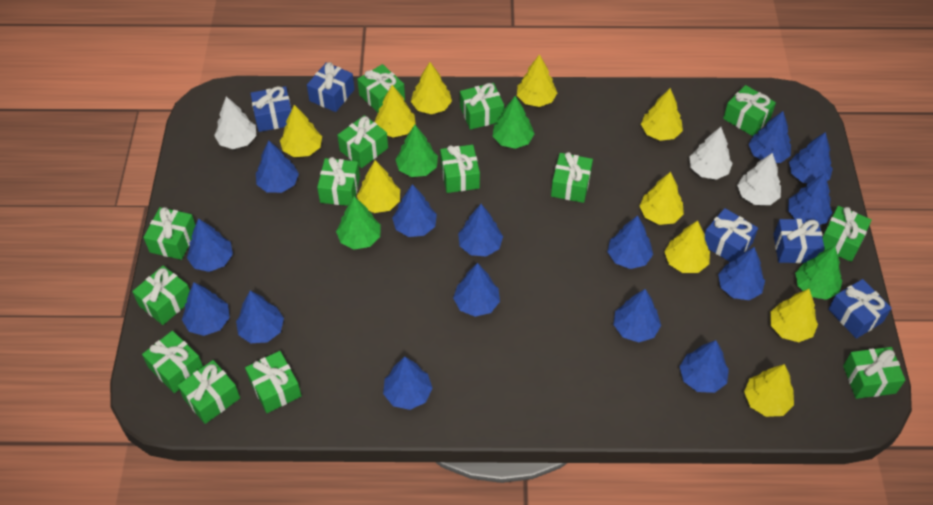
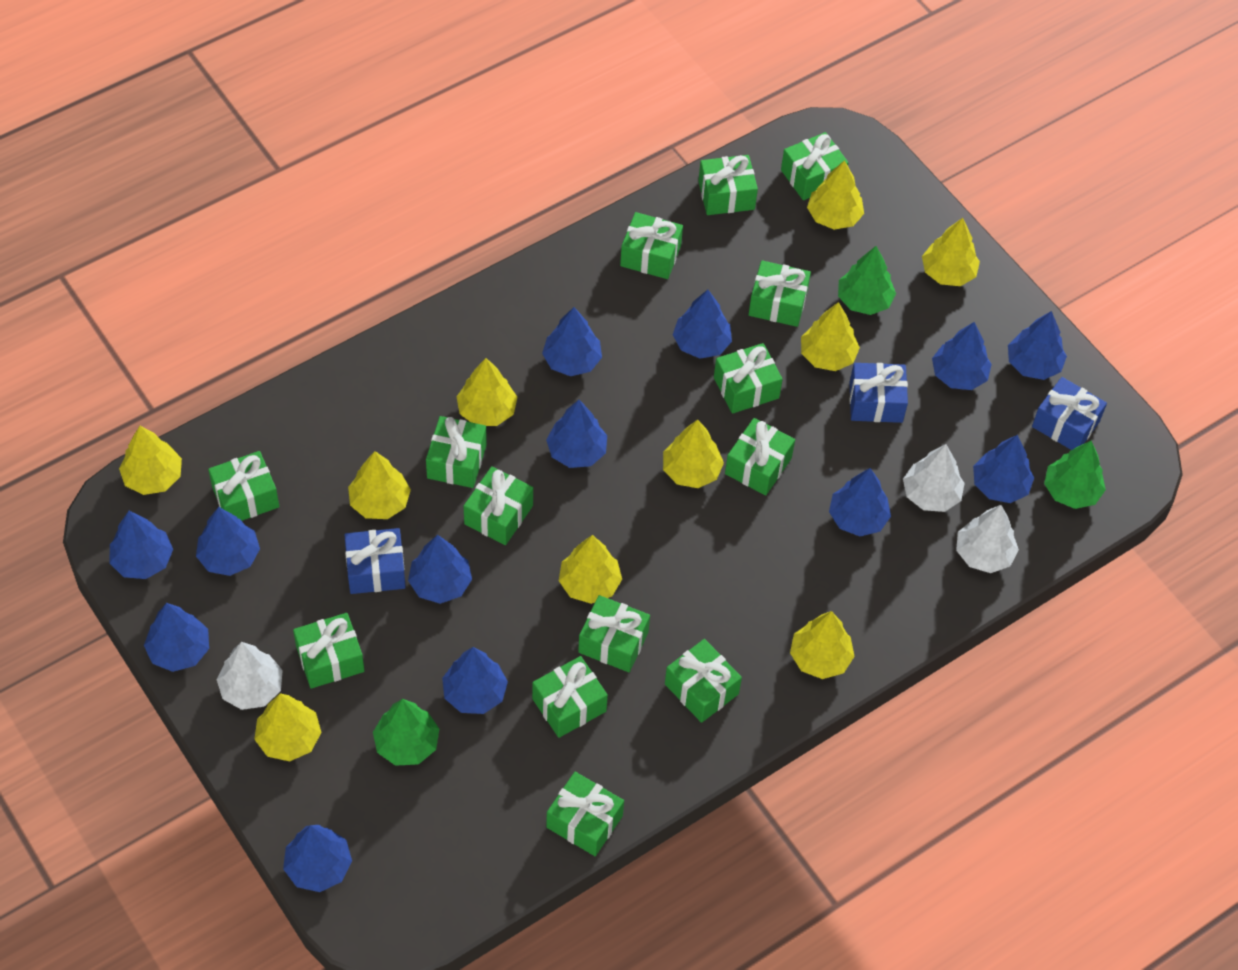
blue gift: 5 -> 3
blue tree: 15 -> 13
green tree: 4 -> 3

